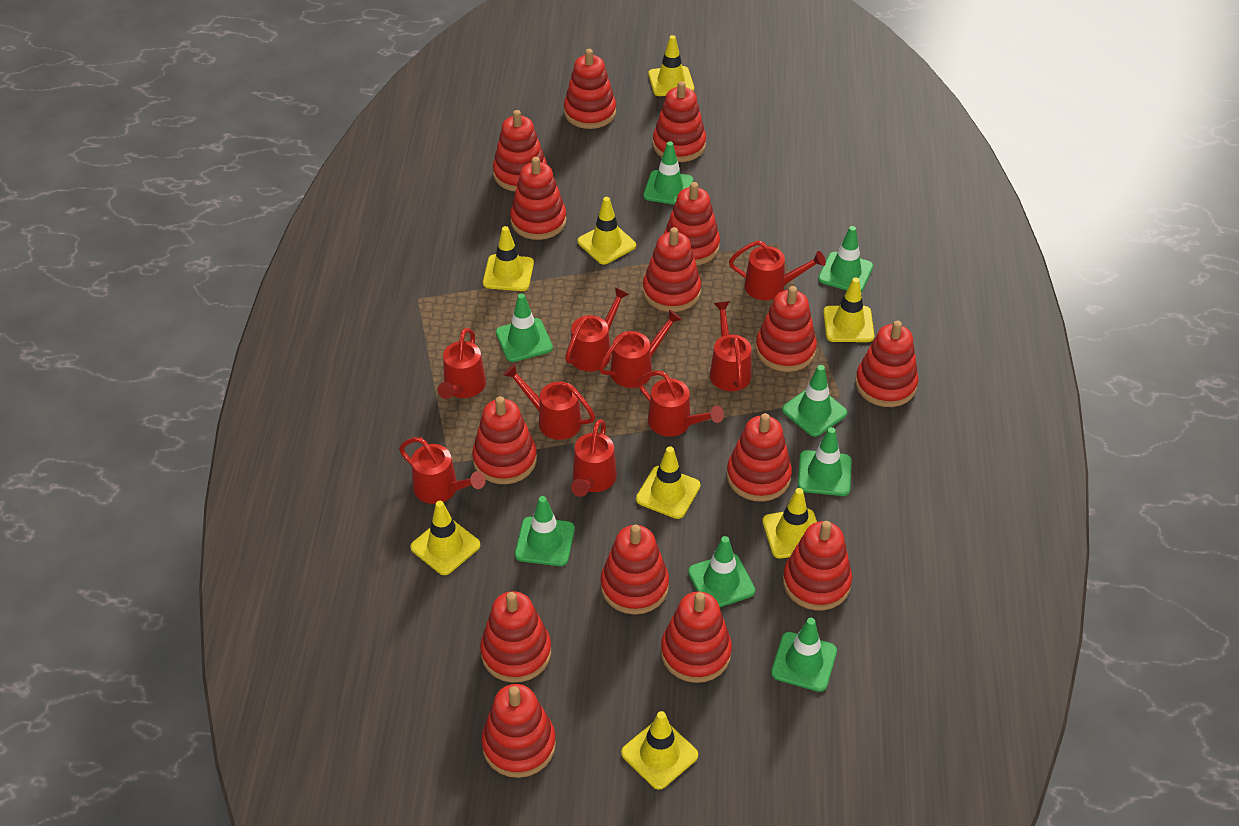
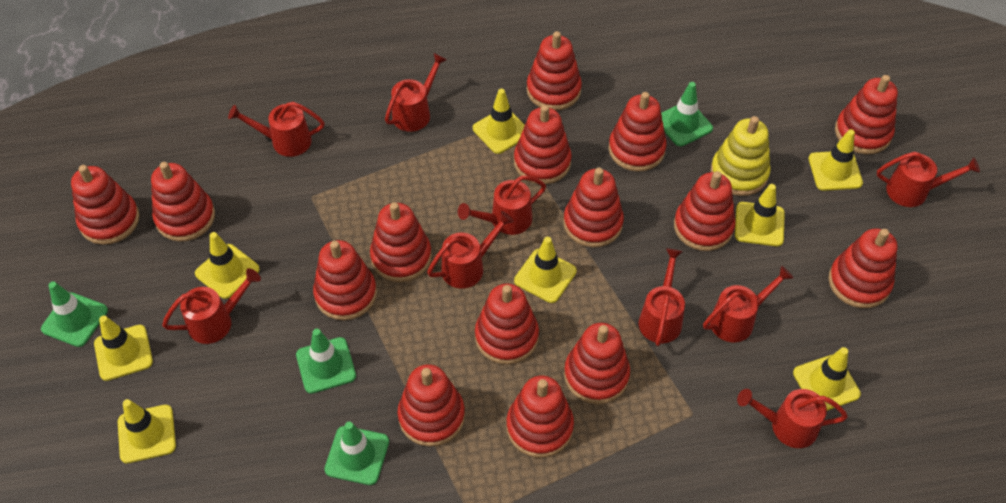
green traffic cone: 8 -> 4
yellow stacking toy: 0 -> 1

